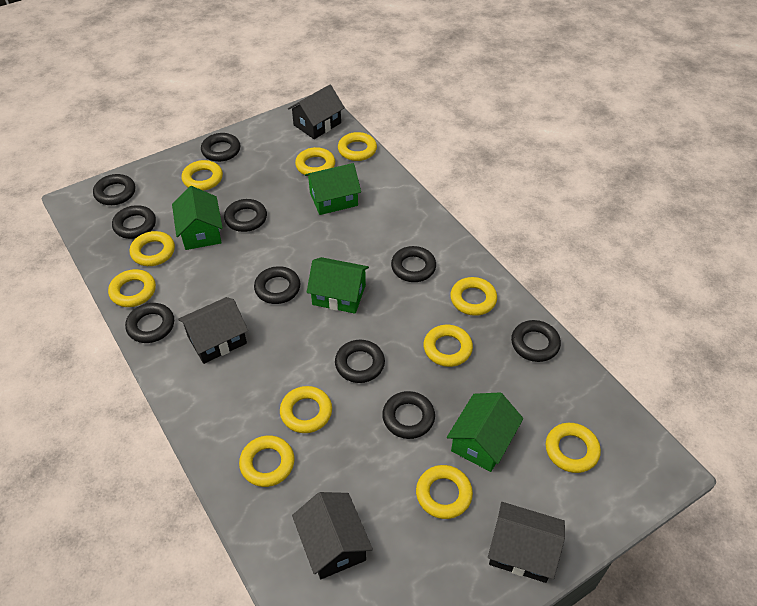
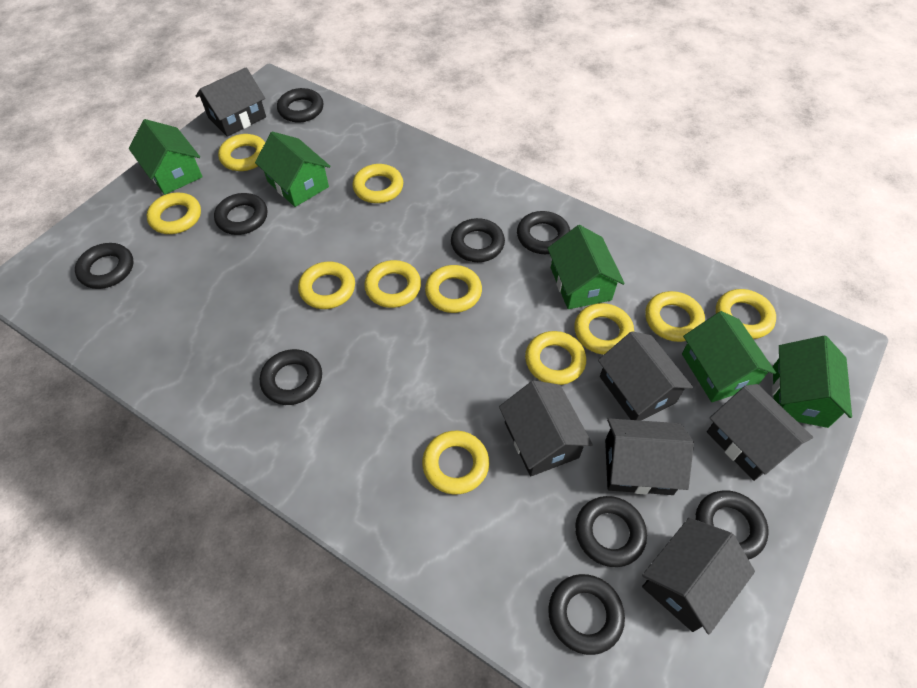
black house: 4 -> 6
black ring: 10 -> 9
green house: 4 -> 5

